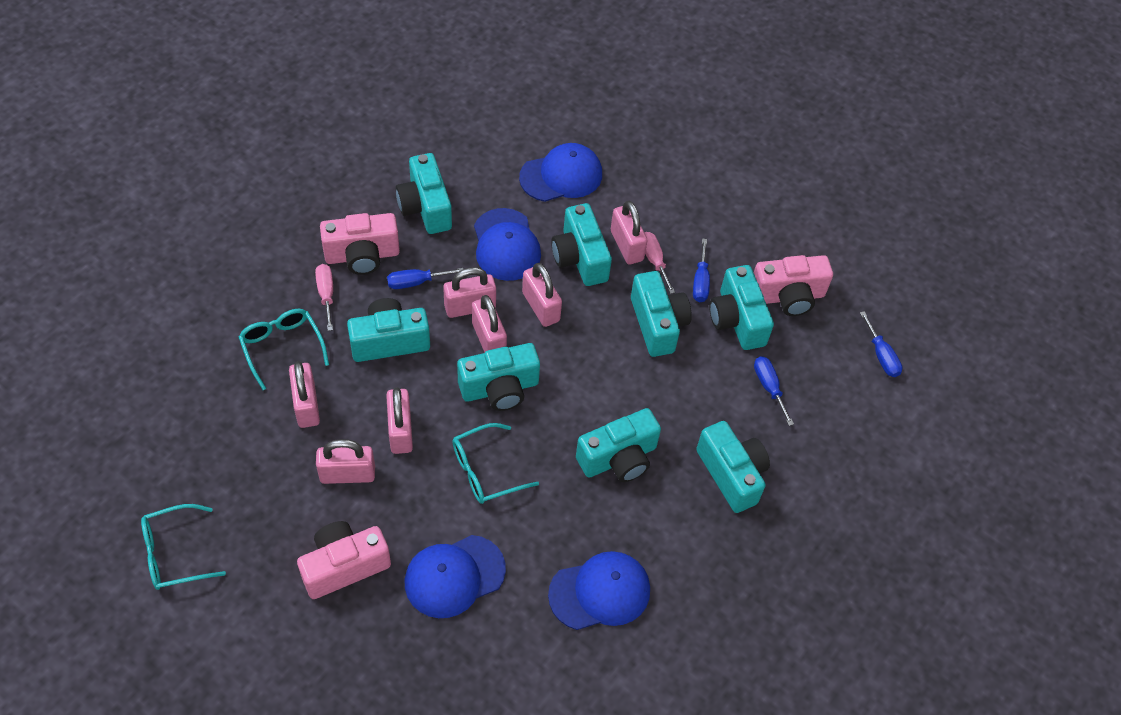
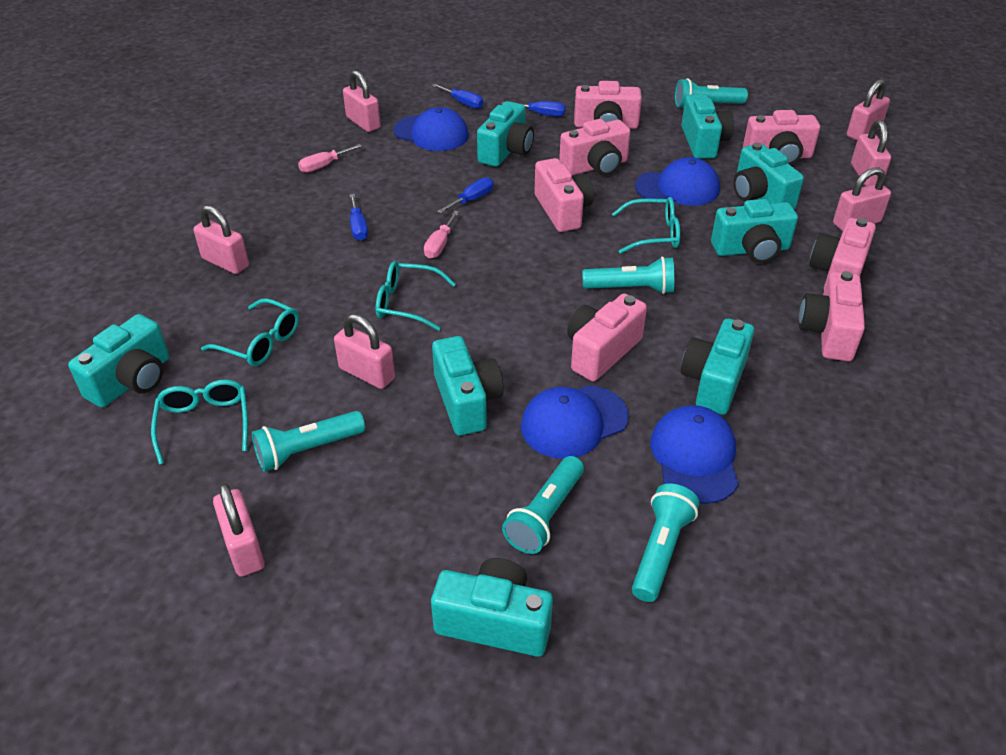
pink camera: 3 -> 7
turquoise flashlight: 0 -> 5
turquoise glasses: 3 -> 4

